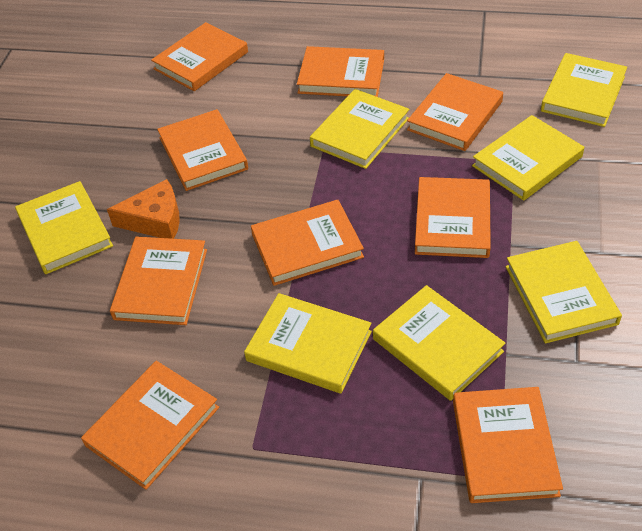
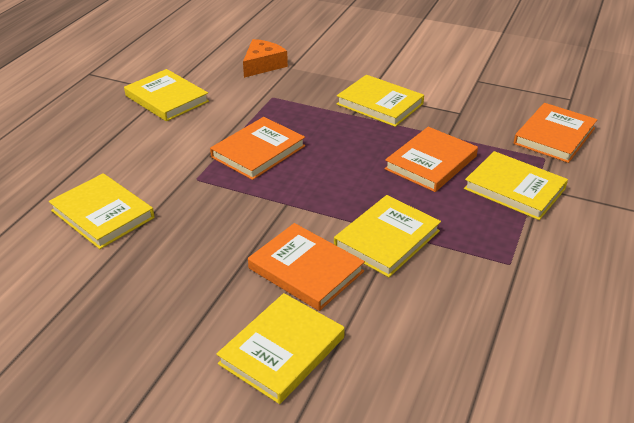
orange book: 9 -> 4
yellow book: 7 -> 6

